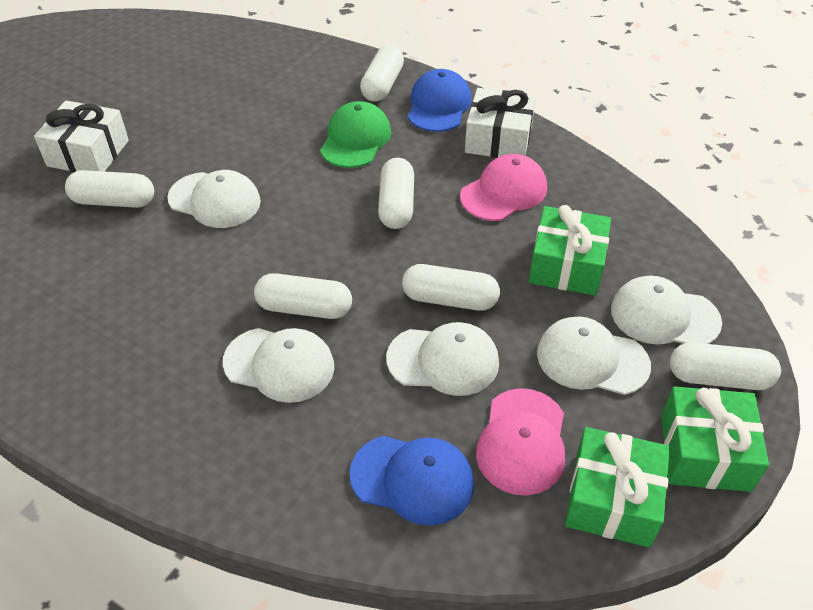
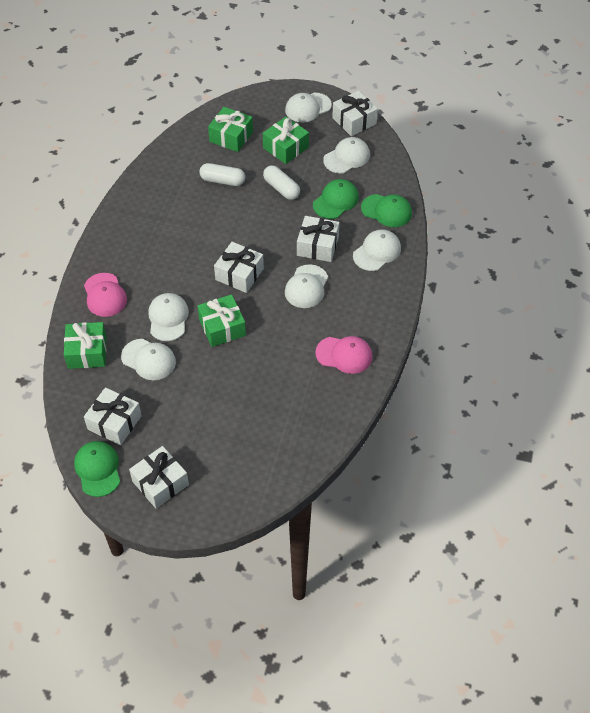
blue cap: 2 -> 0
green cap: 1 -> 3
green gift: 3 -> 4
white cap: 5 -> 6
white capsule: 6 -> 2
white gift: 2 -> 5

